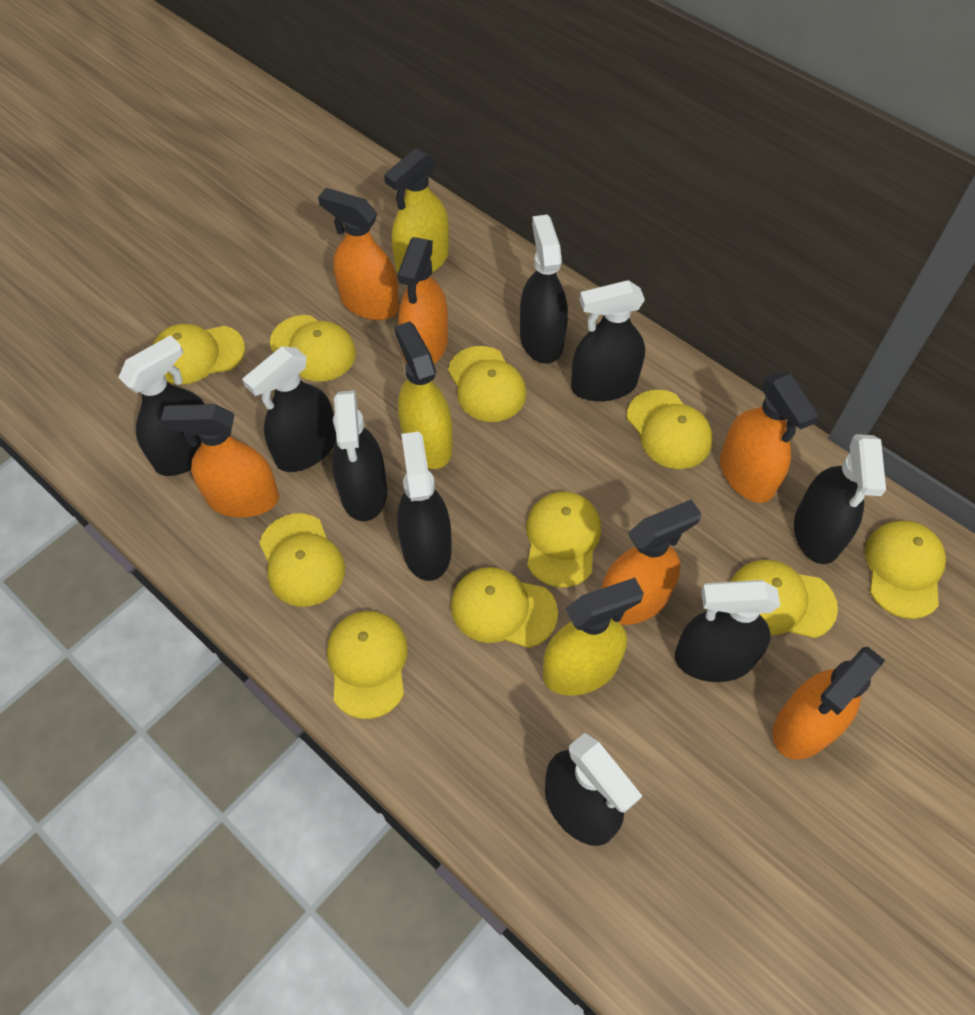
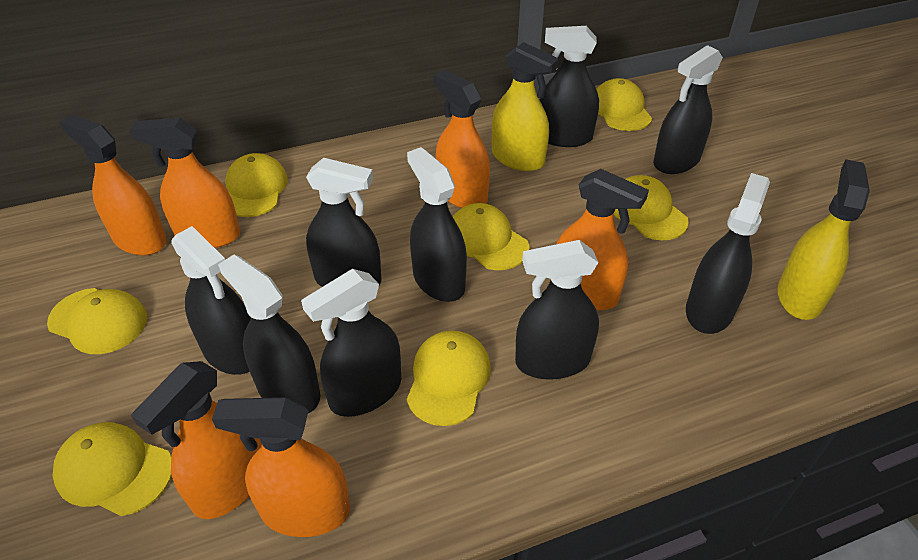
yellow cap: 10 -> 7
yellow spray bottle: 3 -> 2

